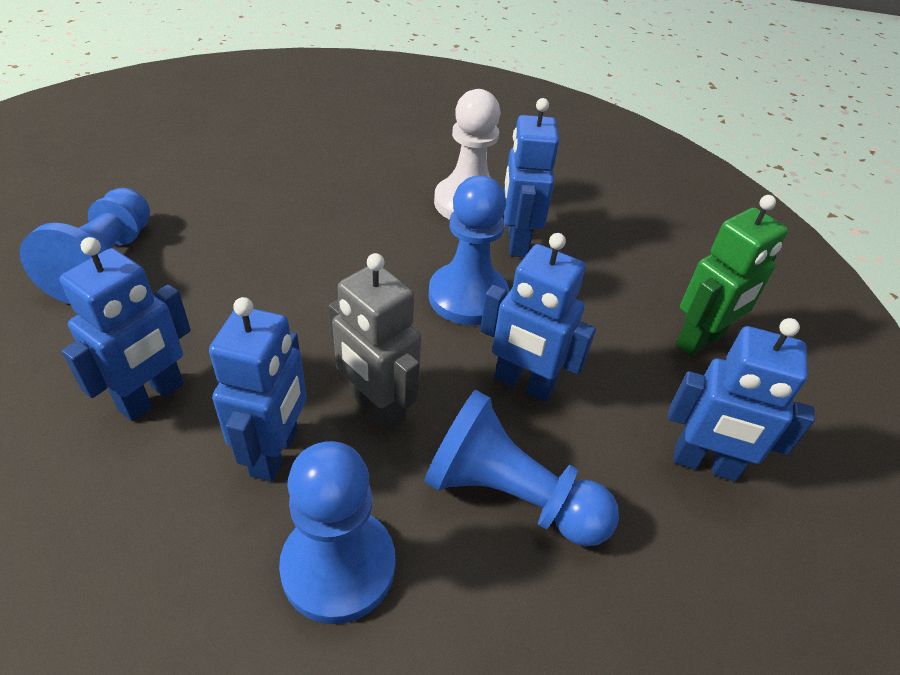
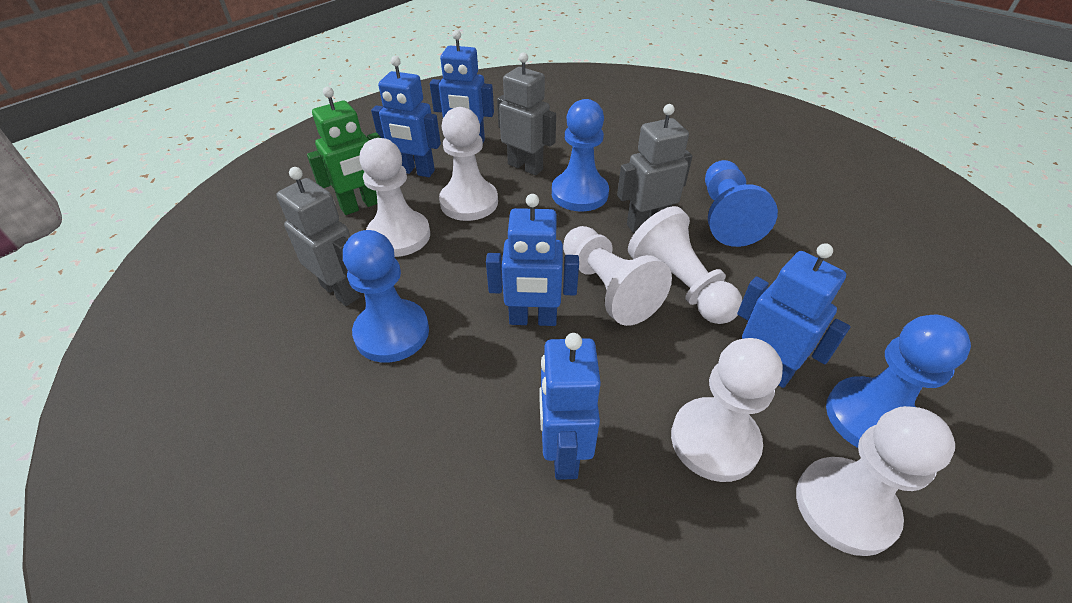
grey robot: 1 -> 3
white pawn: 1 -> 6

